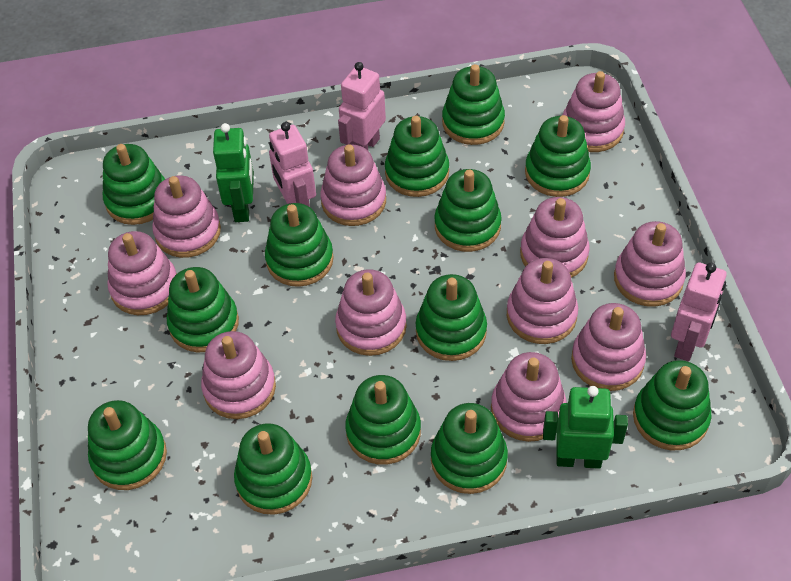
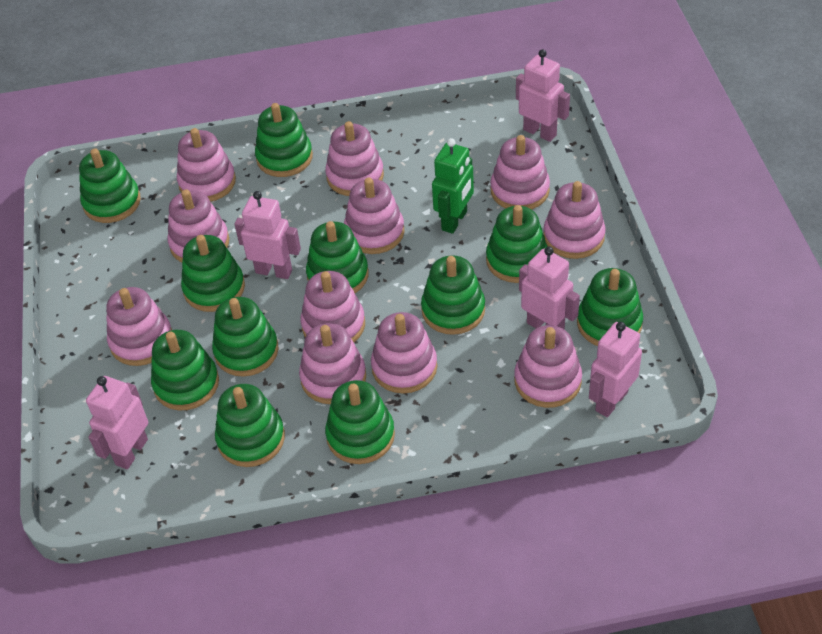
green robot: 2 -> 1
green stacking toy: 13 -> 11
pink robot: 3 -> 5

